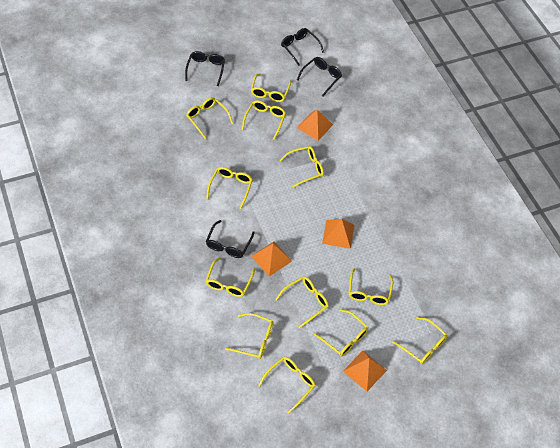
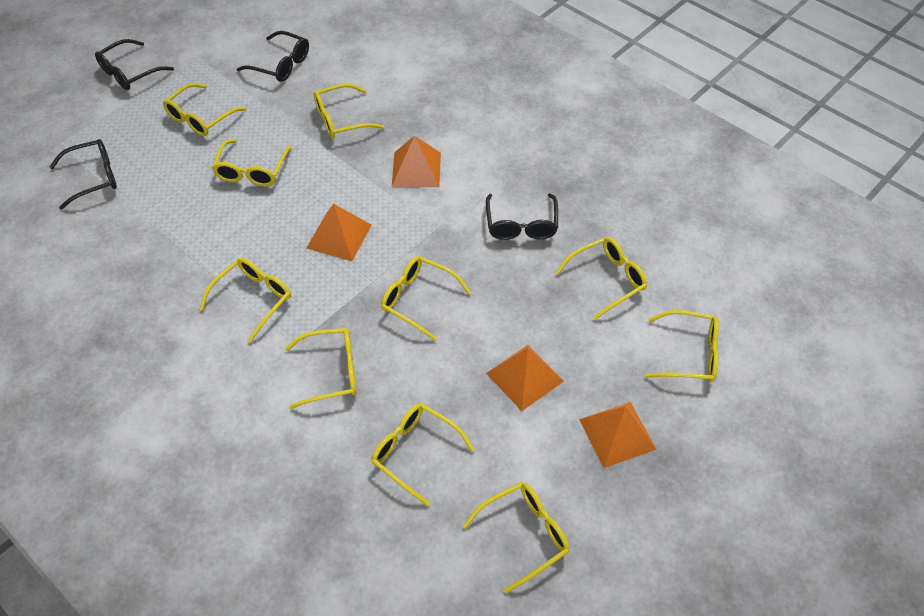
yellow glasses: 12 -> 10

